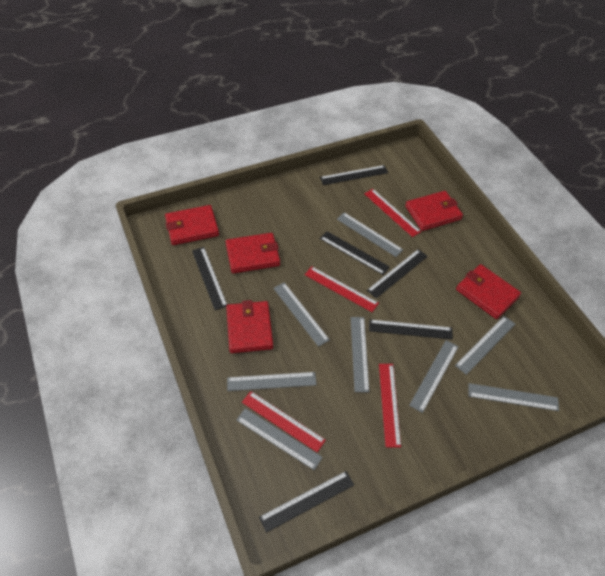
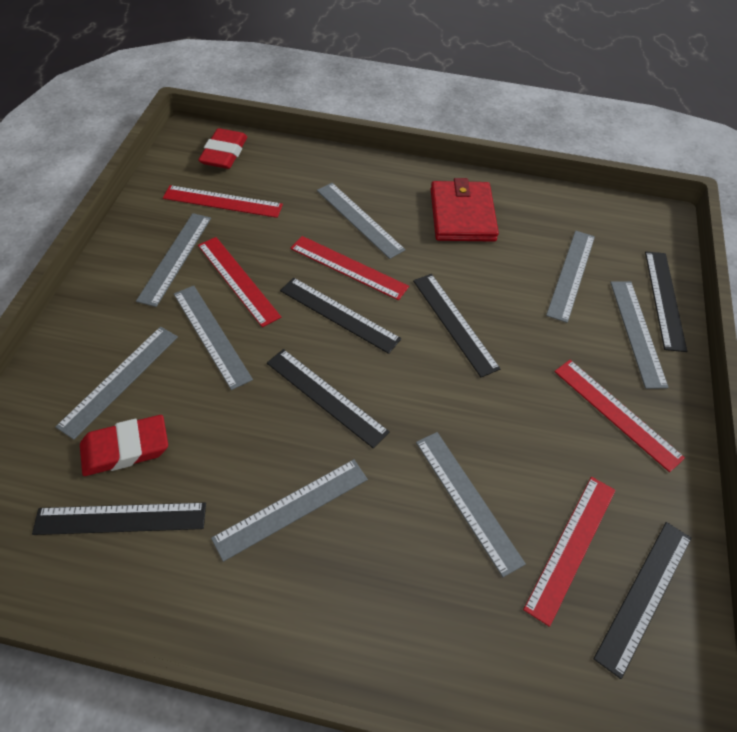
red eraser: 0 -> 2
red ruler: 4 -> 5
red wallet: 5 -> 1

